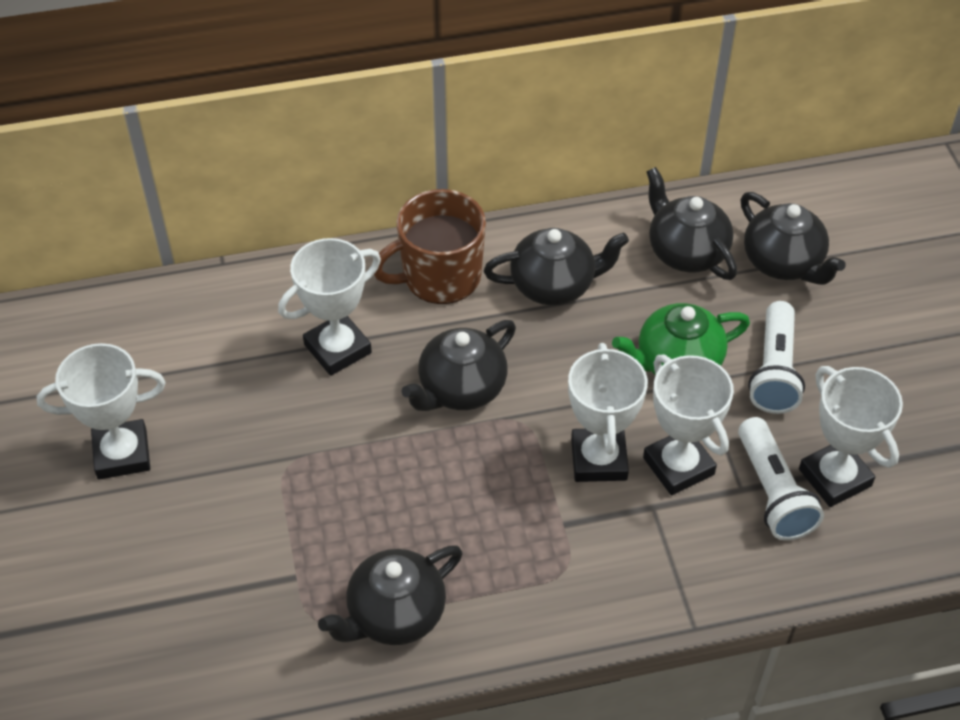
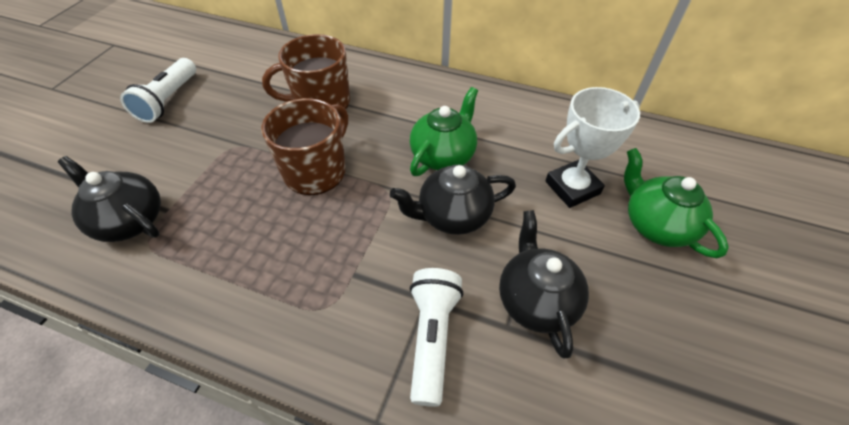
black teapot: 5 -> 3
brown mug: 1 -> 2
green teapot: 1 -> 2
white trophy: 5 -> 1

